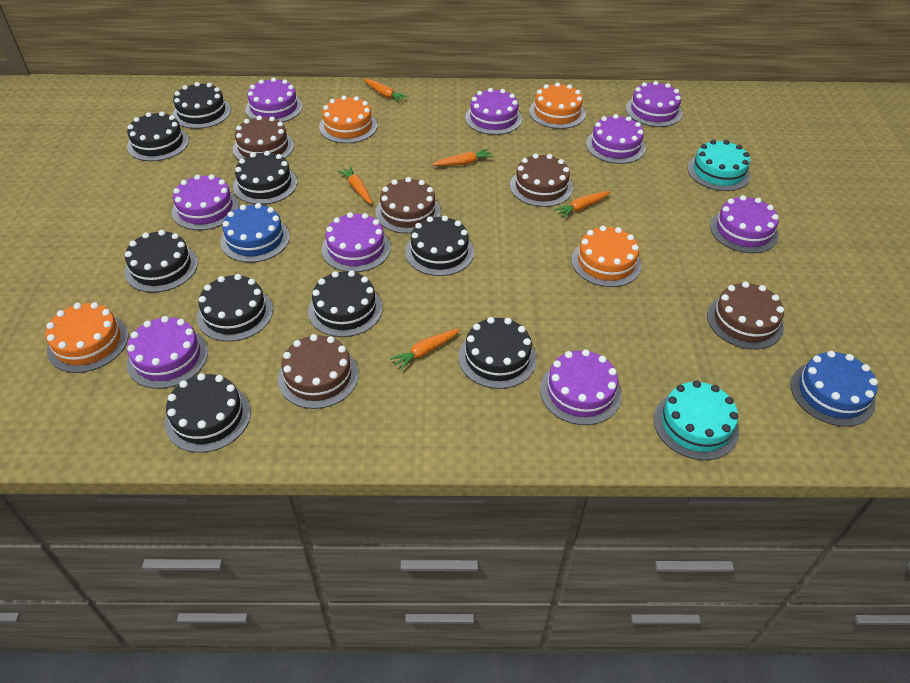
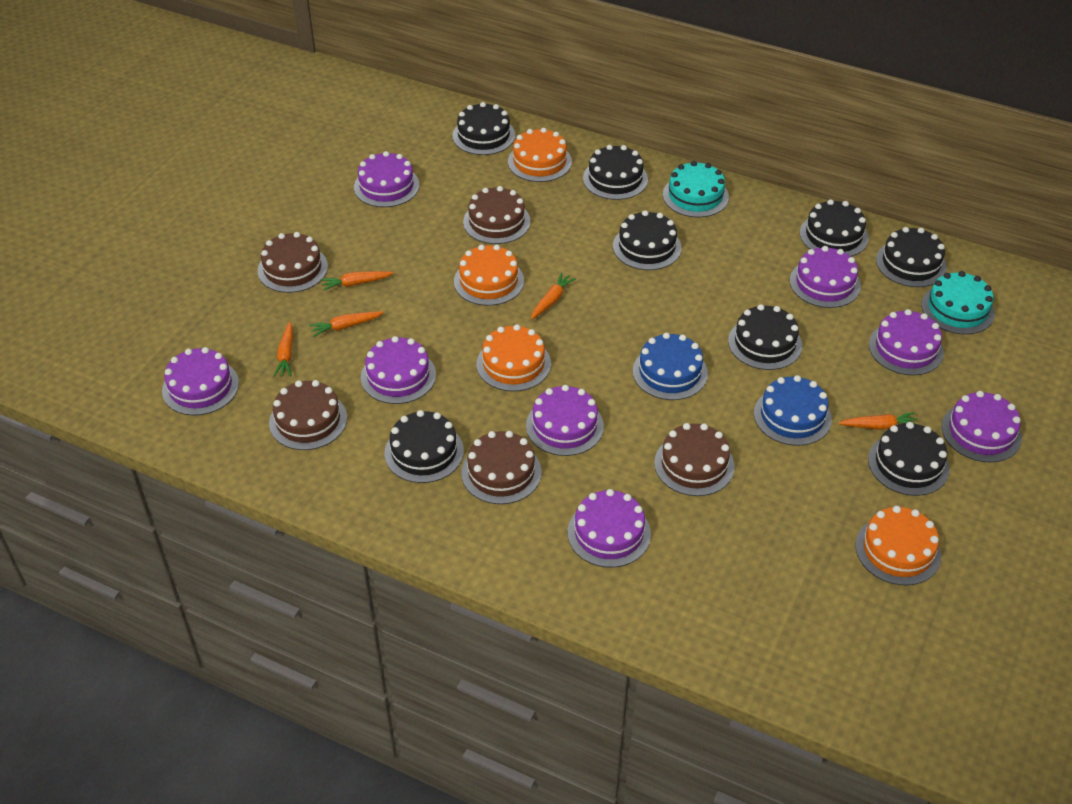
black cake: 9 -> 8
purple cake: 9 -> 8

